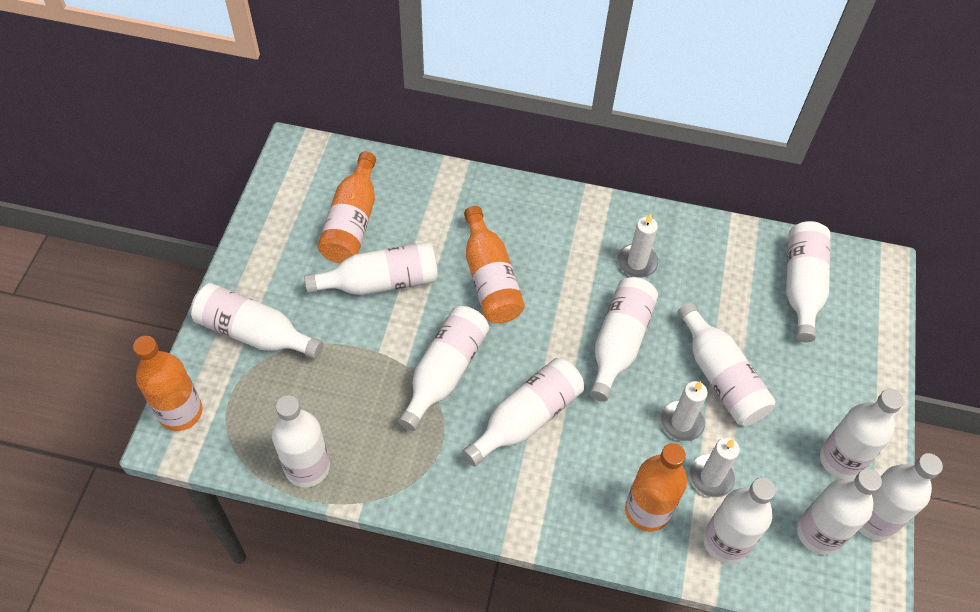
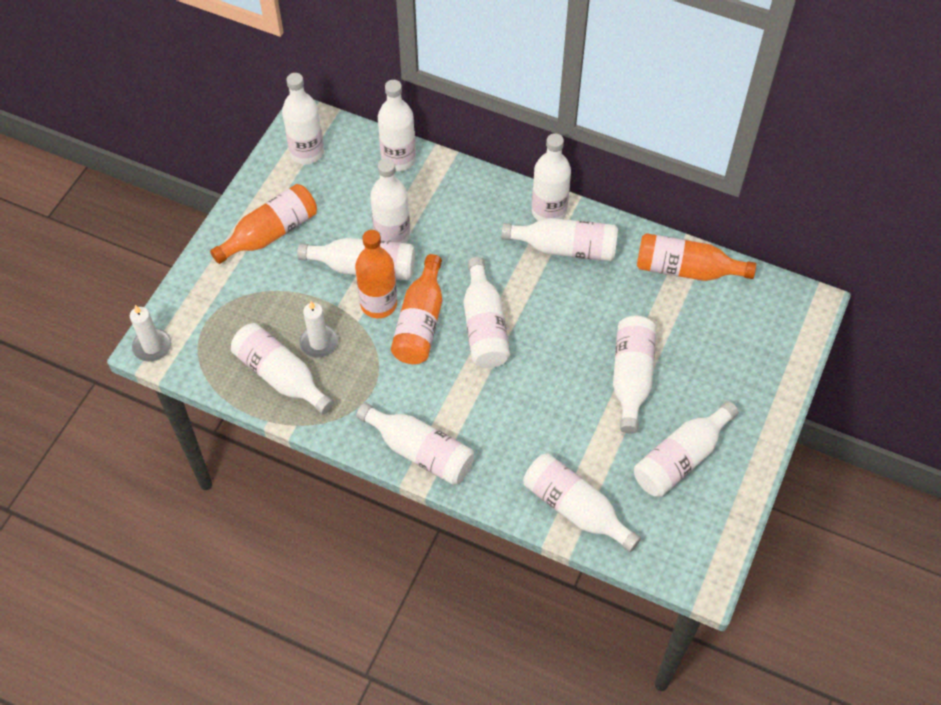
white candle: 3 -> 2

